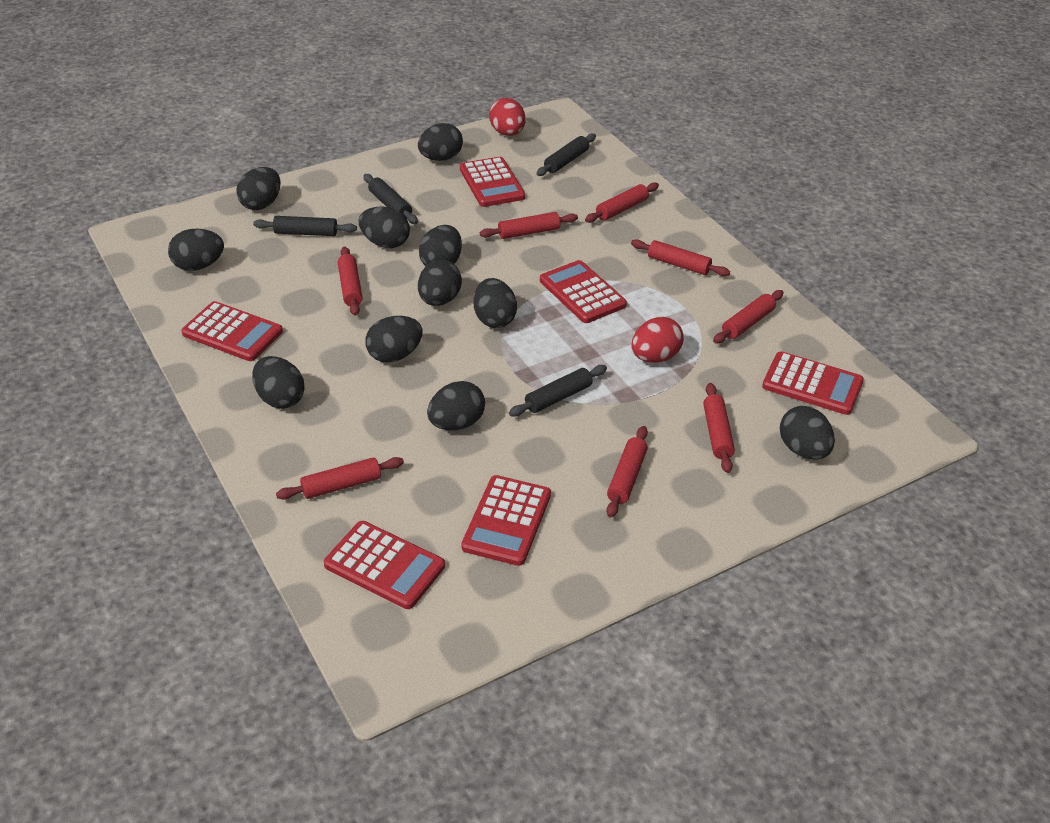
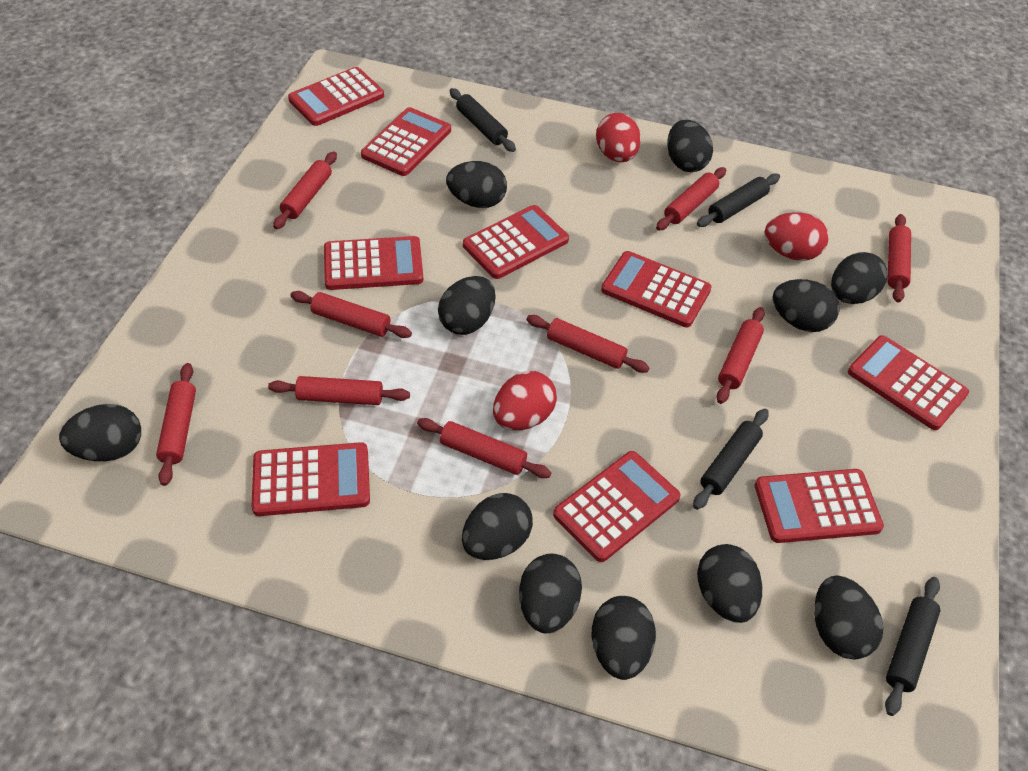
red calculator: 6 -> 9
red egg: 2 -> 3
red rolling pin: 8 -> 9

